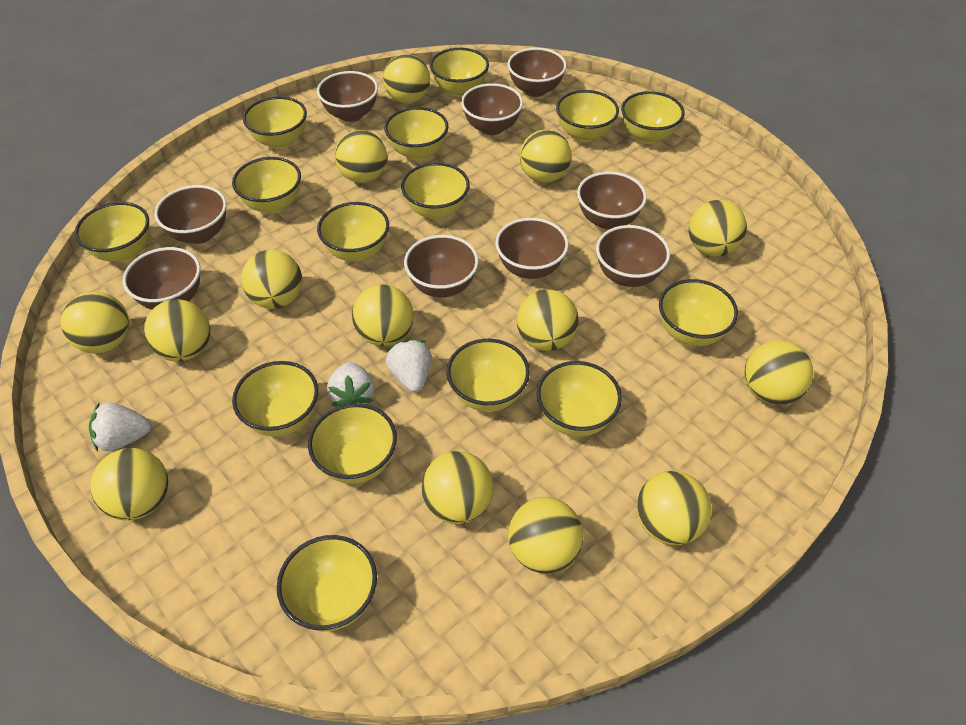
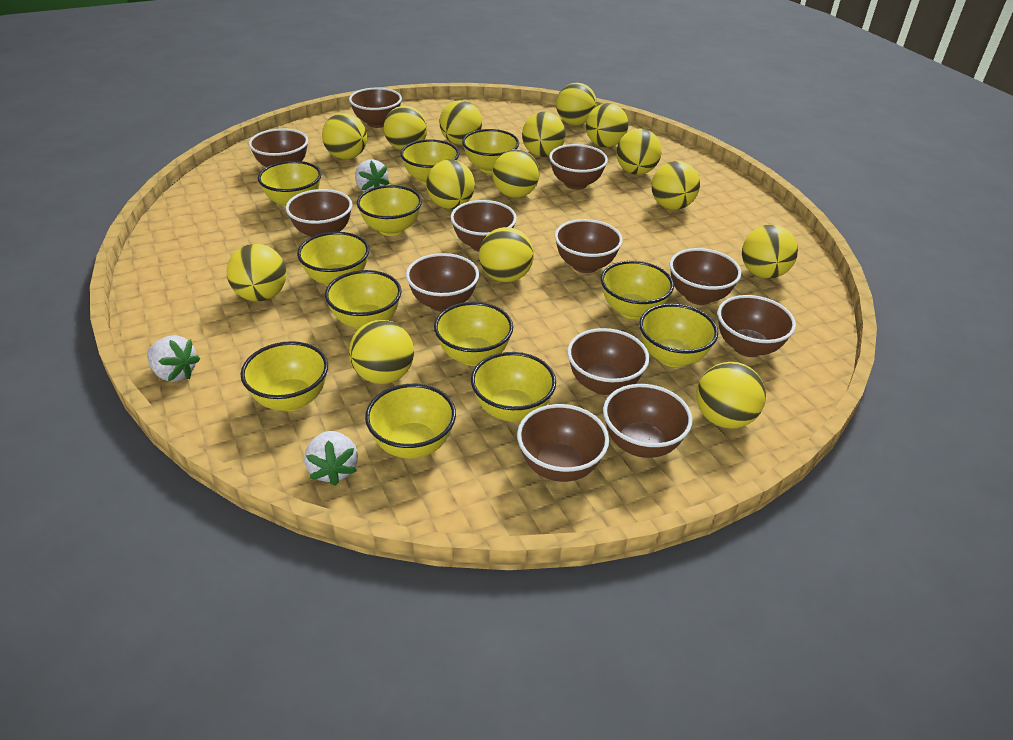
brown bowl: 9 -> 12
yellow ball: 14 -> 15
yellow bowl: 15 -> 12

